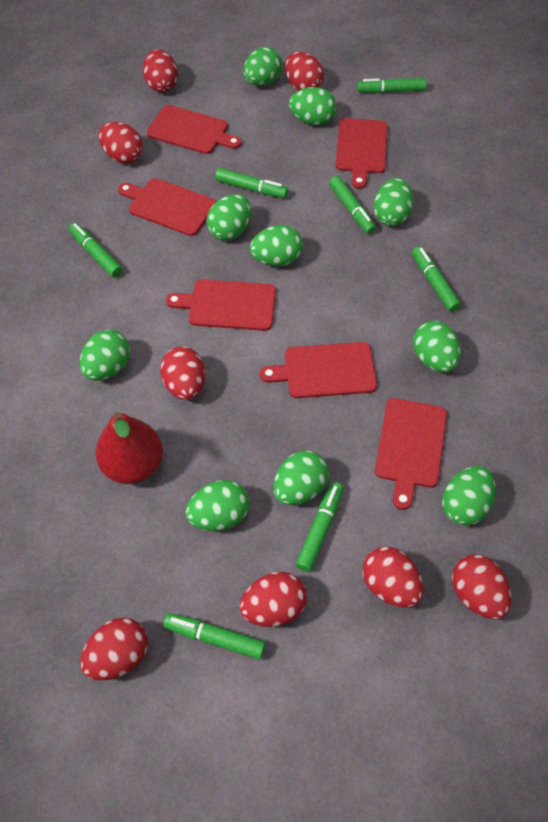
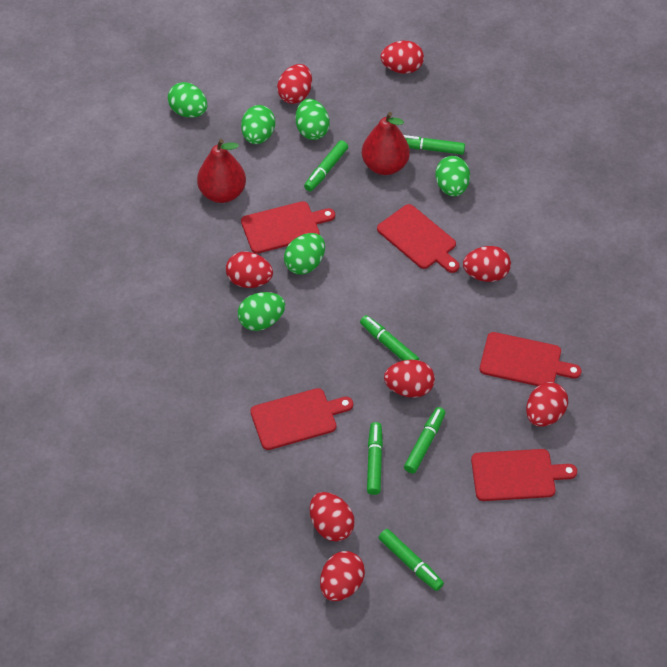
green egg: 10 -> 6
green marker: 7 -> 6
red cutting board: 6 -> 5
red pear: 1 -> 2

